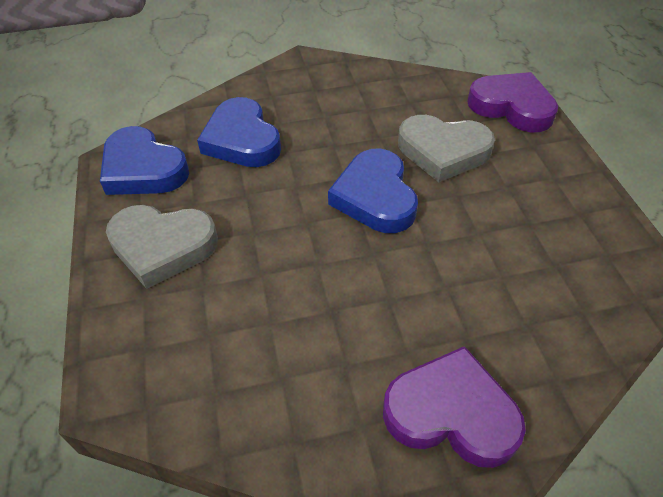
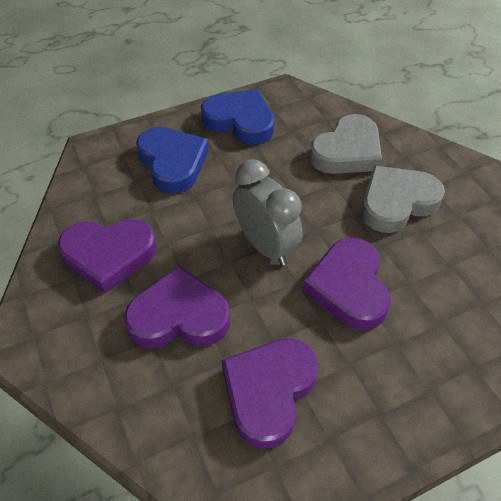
blue heart: 3 -> 2
grey clock: 0 -> 1
purple heart: 2 -> 4

